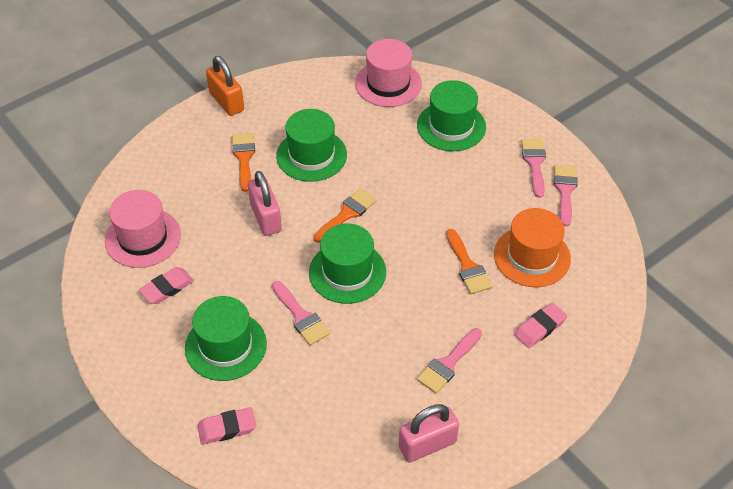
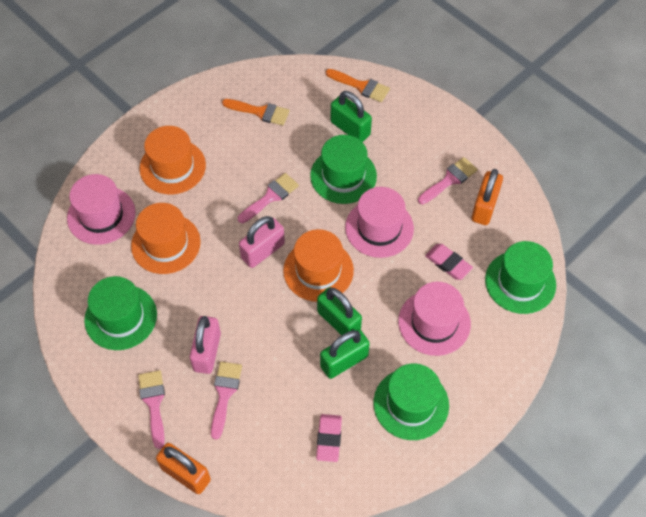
green padlock: 0 -> 3
orange brush: 3 -> 2
orange hat: 1 -> 3
orange padlock: 1 -> 2
pink eraser: 3 -> 2
pink hat: 2 -> 3

